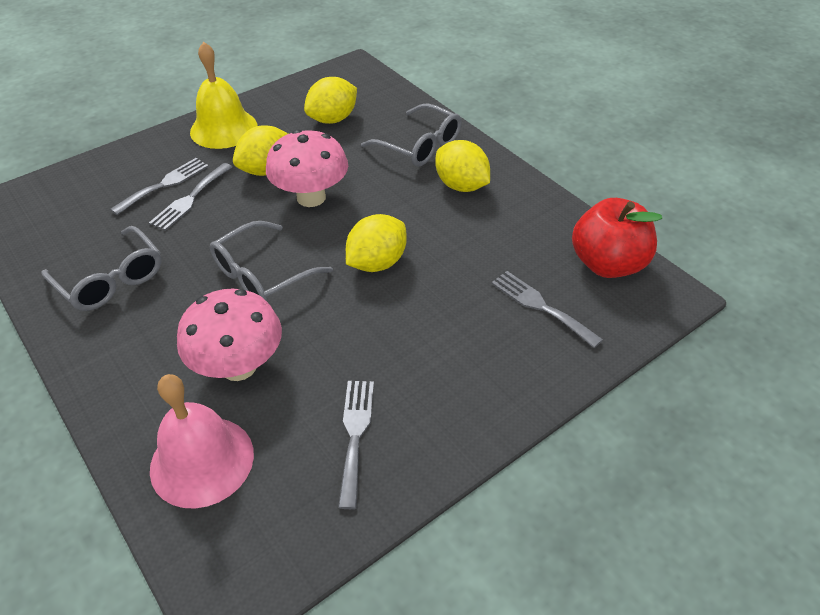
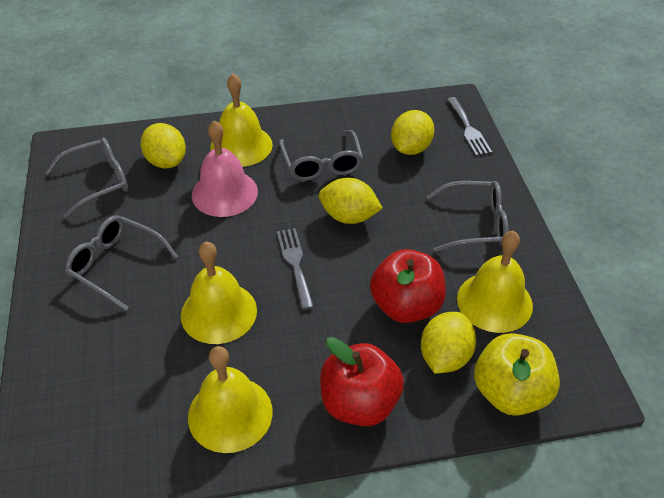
grey fork: 4 -> 2
grey glasses: 3 -> 4
pink mushroom: 2 -> 0
red apple: 1 -> 2
yellow apple: 0 -> 1
yellow bell: 1 -> 4

